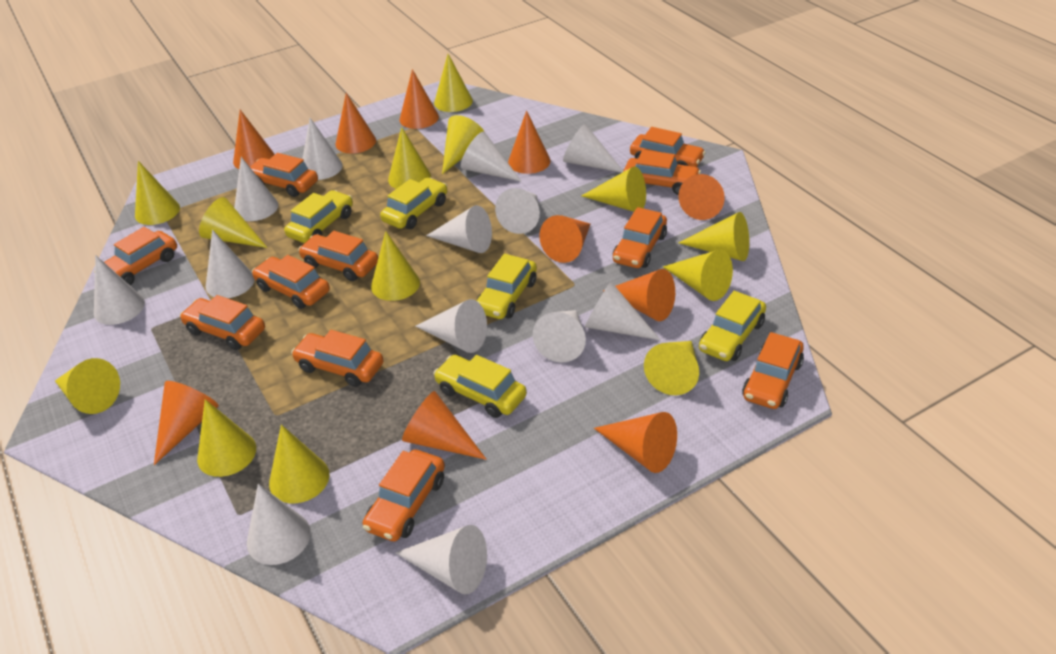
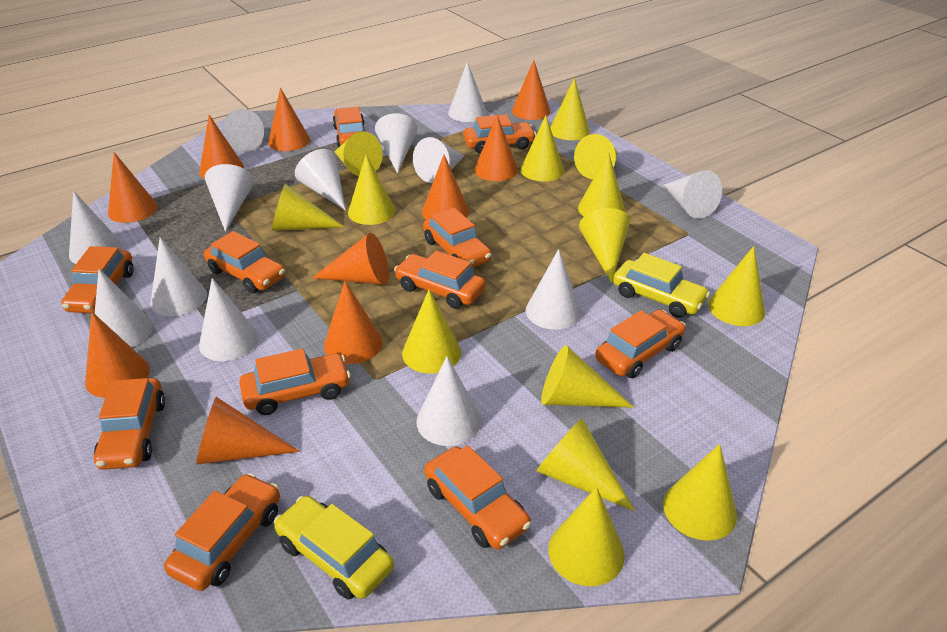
yellow car: 5 -> 2
yellow cone: 13 -> 14

